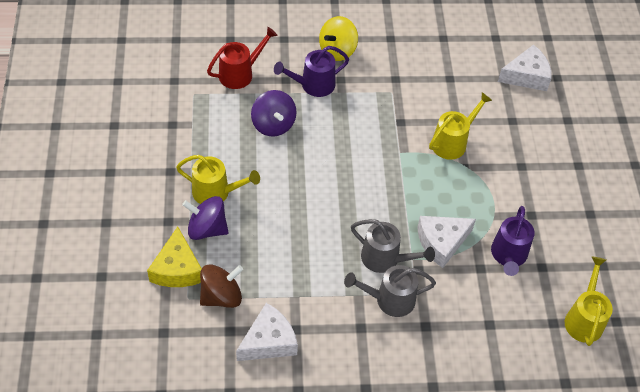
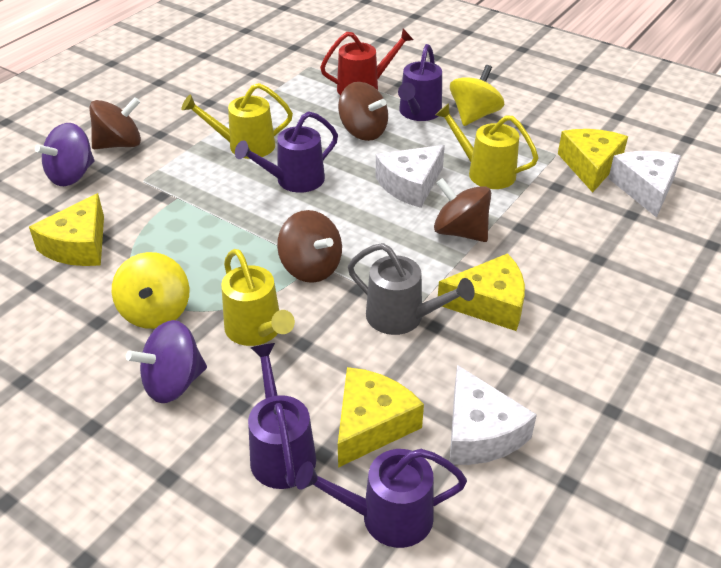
brown spinning top: 1 -> 4
grey watering can: 2 -> 1
purple watering can: 2 -> 4
yellow cheese: 1 -> 4
yellow spinning top: 1 -> 2

